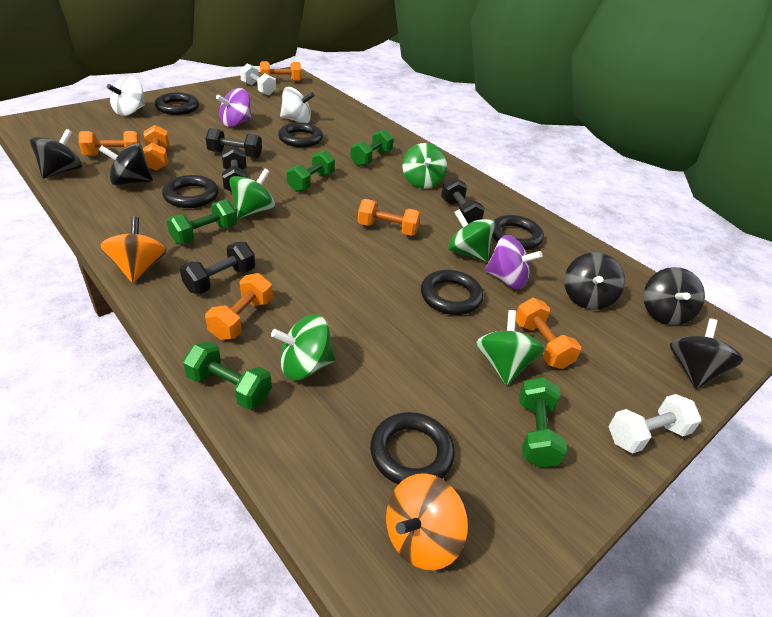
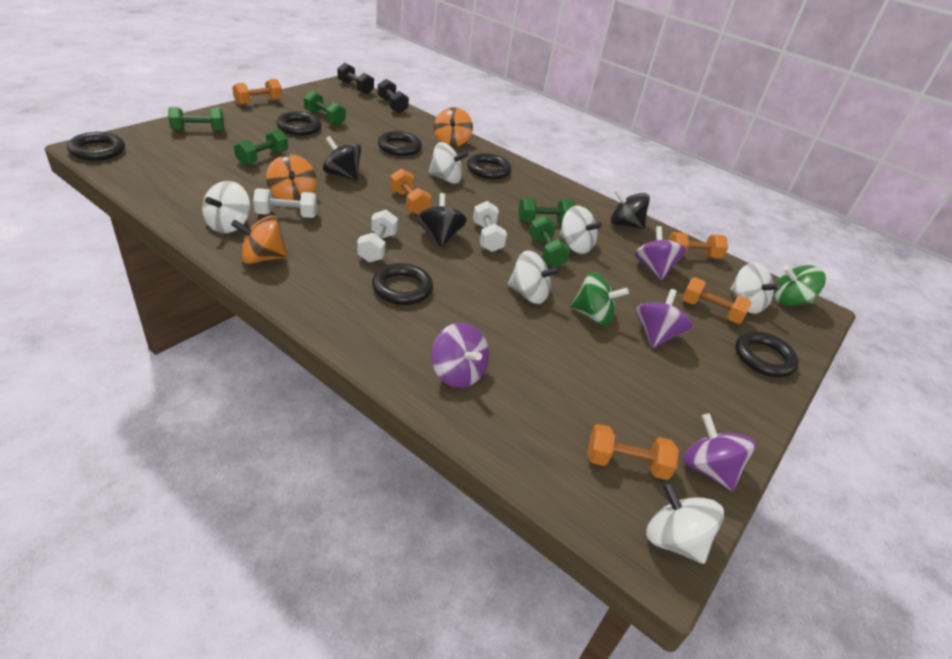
black dumbbell: 4 -> 2
black spinning top: 5 -> 3
green spinning top: 5 -> 2
orange dumbbell: 6 -> 5
orange spinning top: 2 -> 3
purple spinning top: 2 -> 4
white dumbbell: 2 -> 3
white spinning top: 2 -> 6

